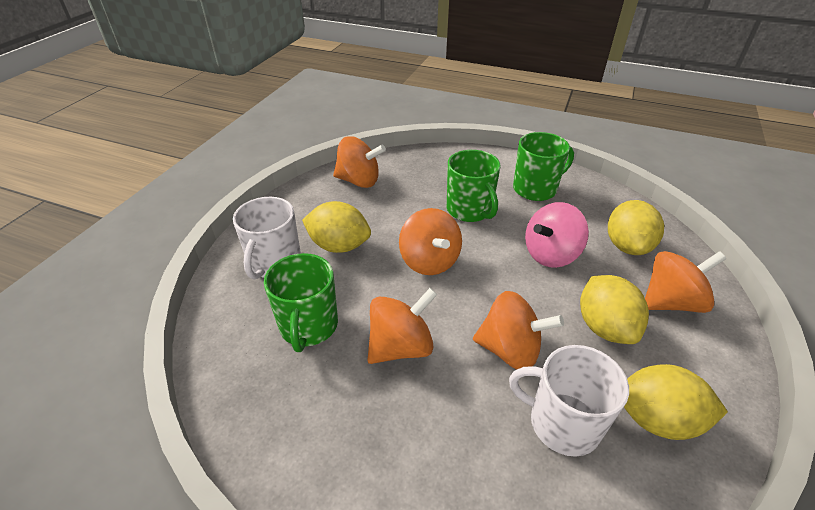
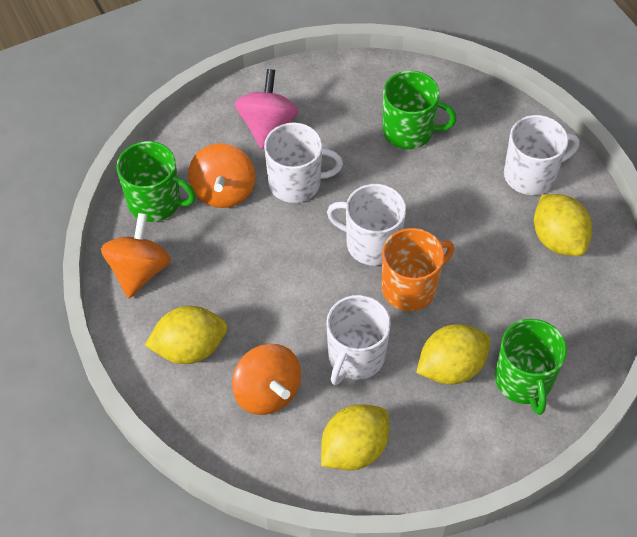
orange mug: 0 -> 1
orange spinning top: 5 -> 3
white mug: 2 -> 4

